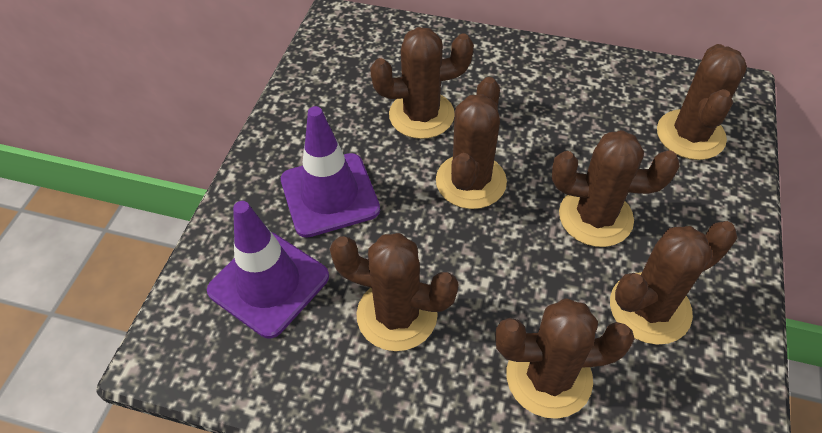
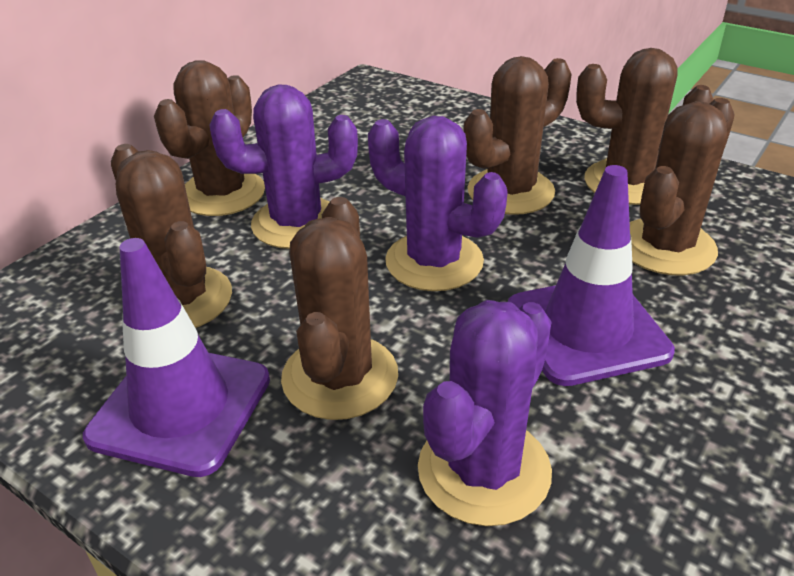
brown cactus: 7 -> 6
purple cactus: 0 -> 3

